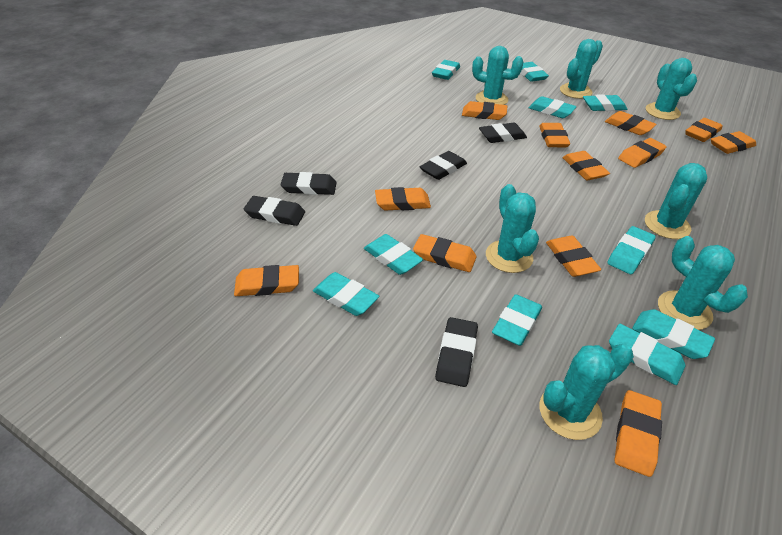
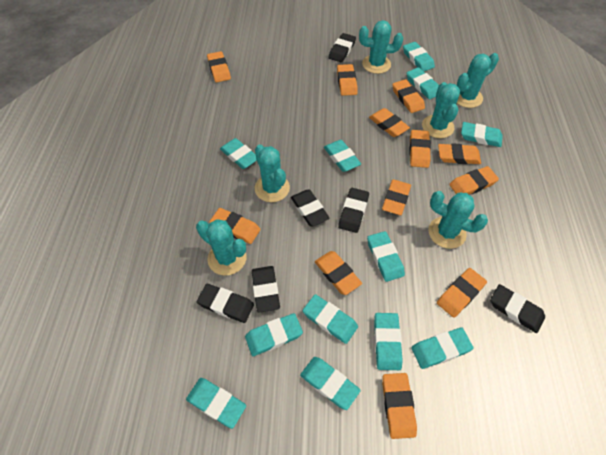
black eraser: 5 -> 6
turquoise cactus: 7 -> 6
turquoise eraser: 10 -> 12

